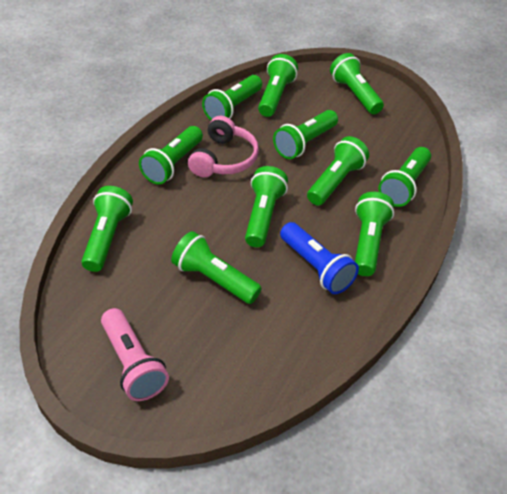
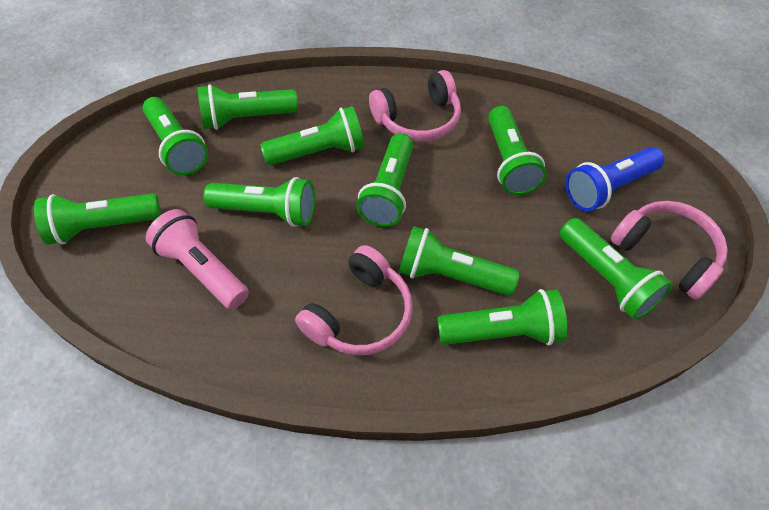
green flashlight: 11 -> 10
pink headphones: 1 -> 3

